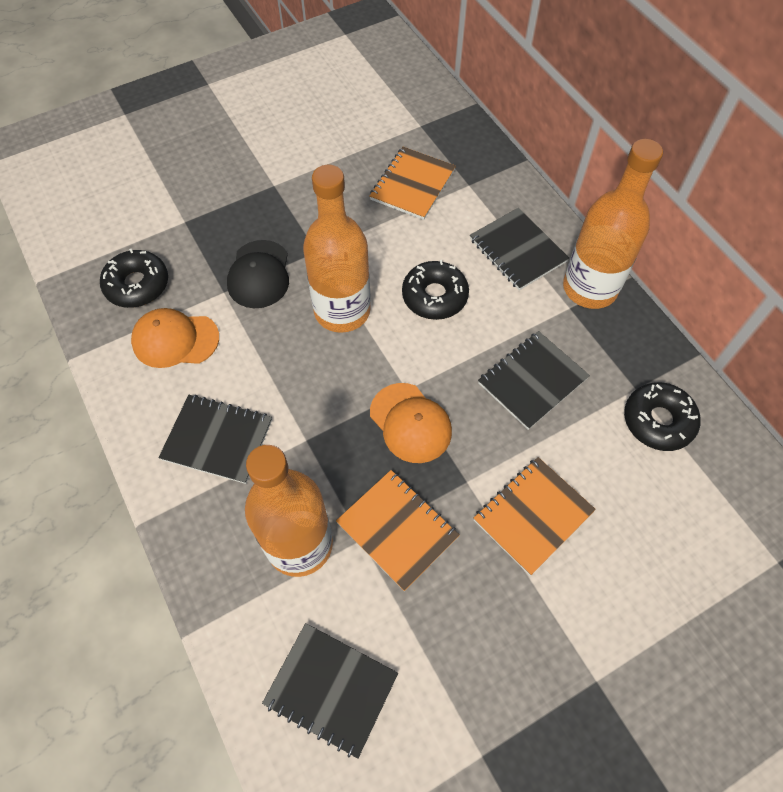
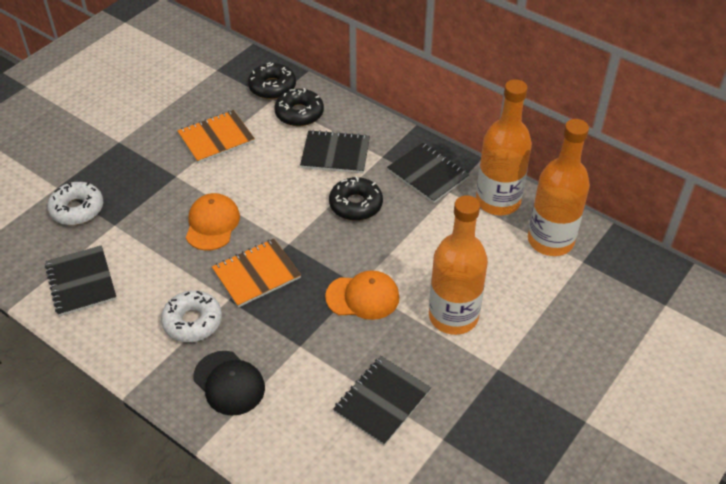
orange notebook: 3 -> 2
white donut: 0 -> 2

